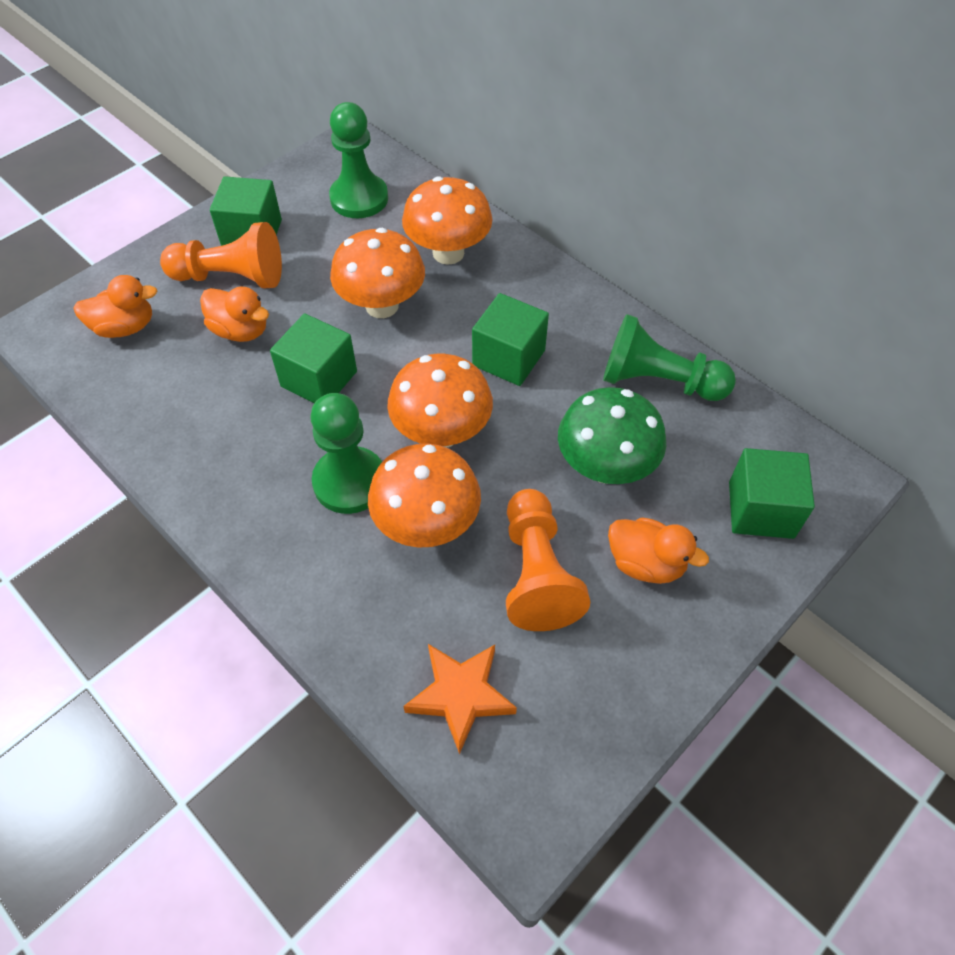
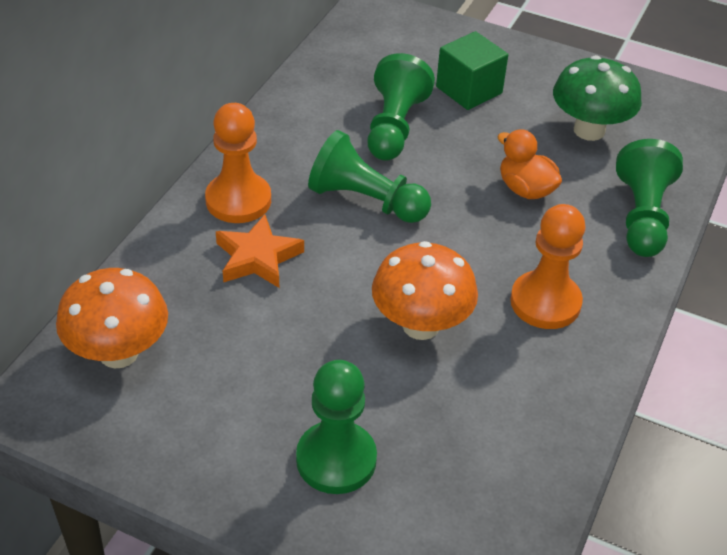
green cube: 4 -> 1
green pawn: 3 -> 4
orange duck: 3 -> 1
orange mushroom: 4 -> 2

